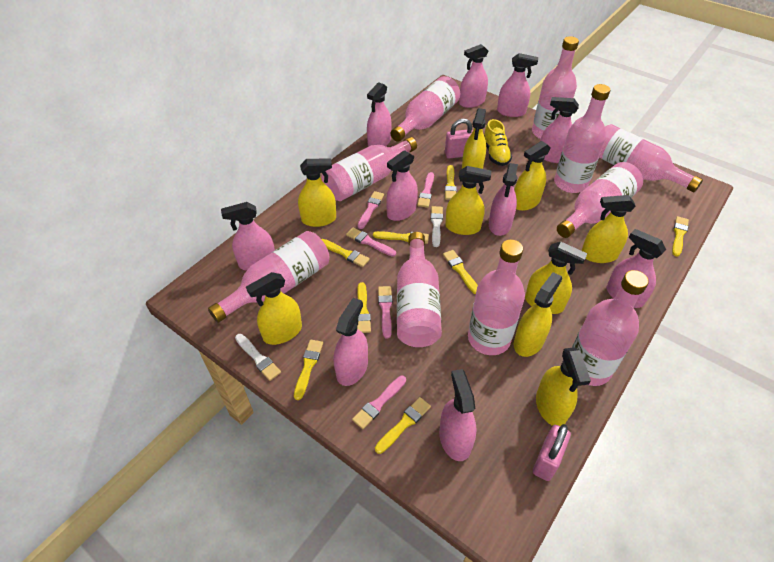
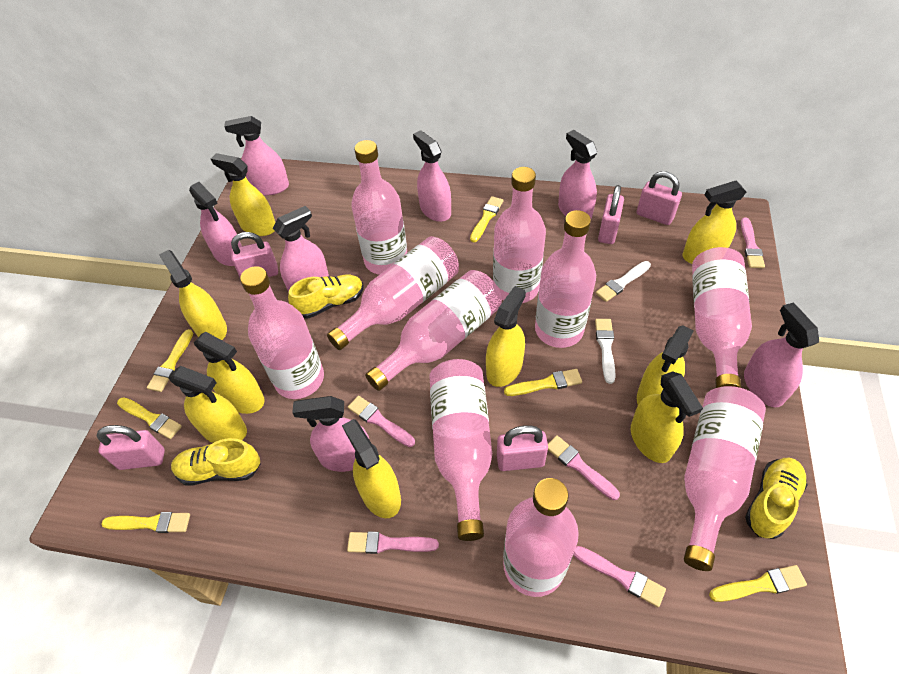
pink padlock: 2 -> 5
pink spray bottle: 10 -> 7
yellow brush: 8 -> 6
yellow shoe: 1 -> 3

